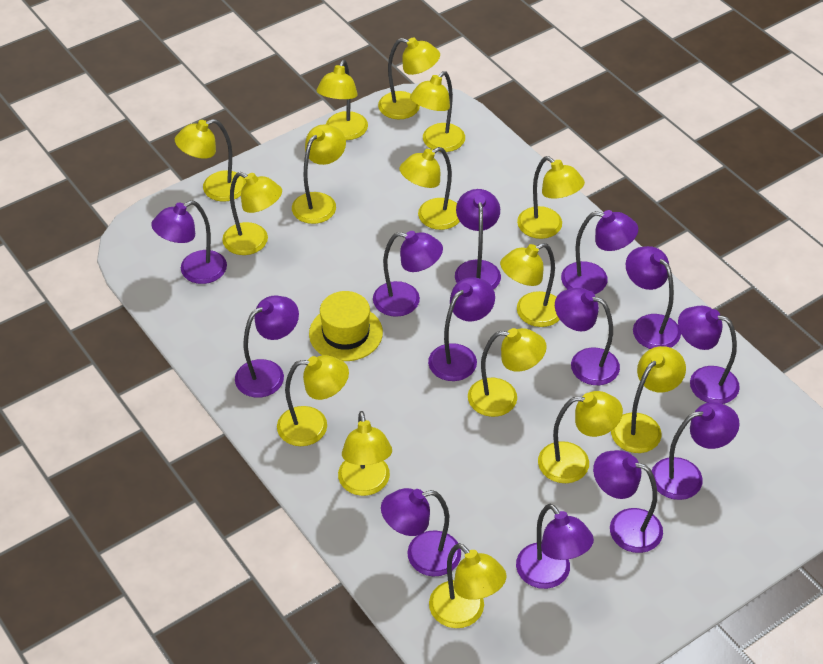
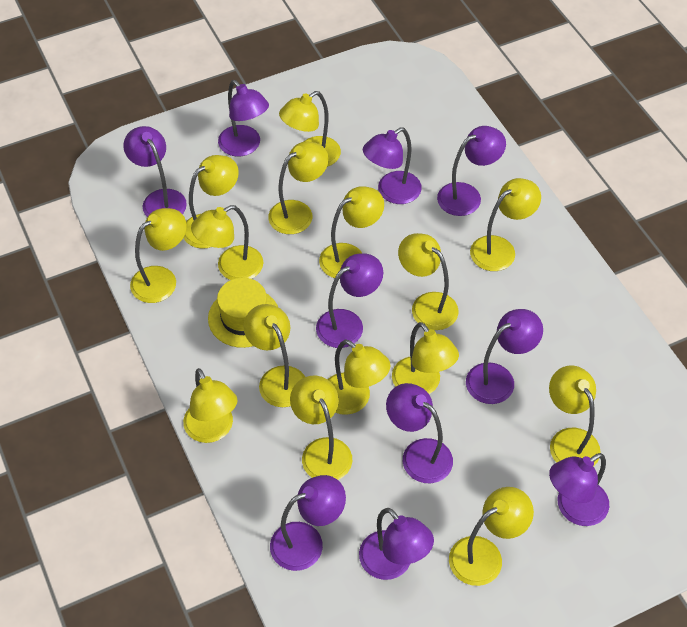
purple lamp: 13 -> 10

